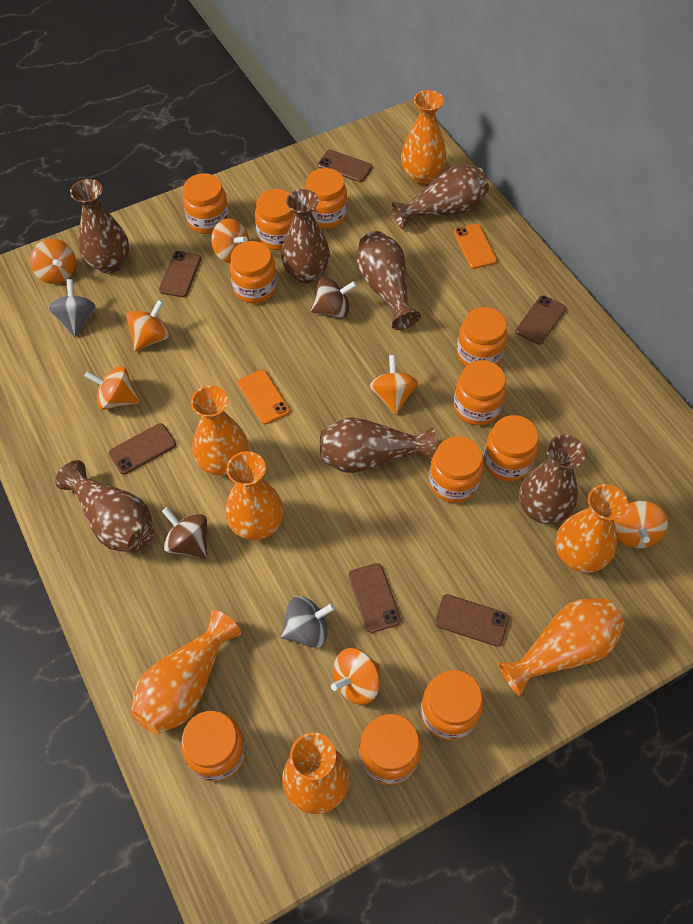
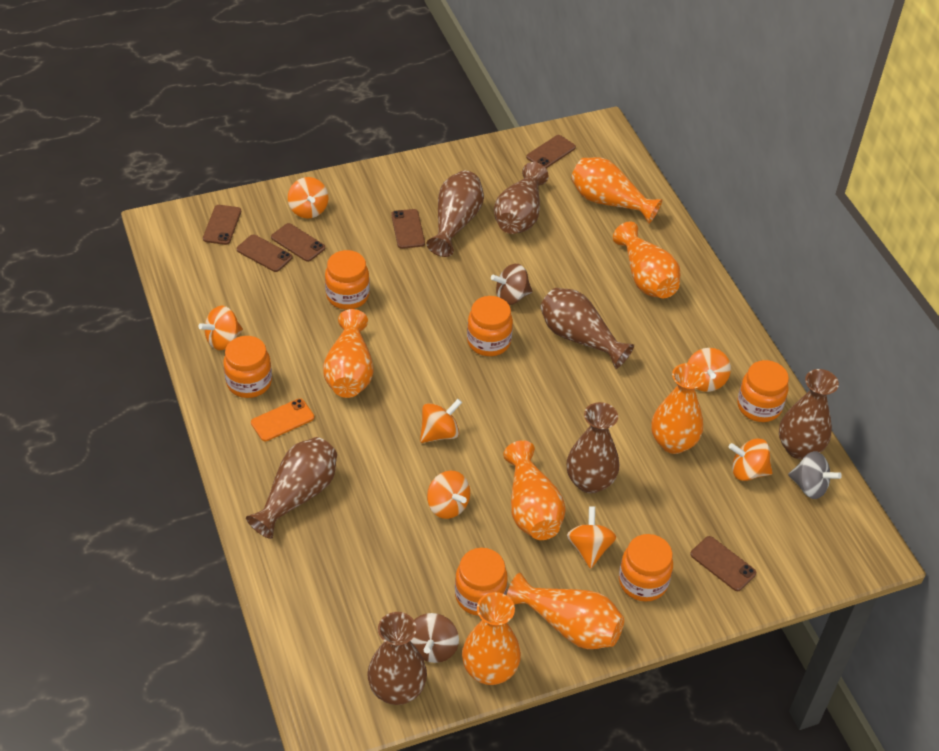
grey spinning top: 2 -> 1
orange jar: 11 -> 6
orange phone: 2 -> 1

